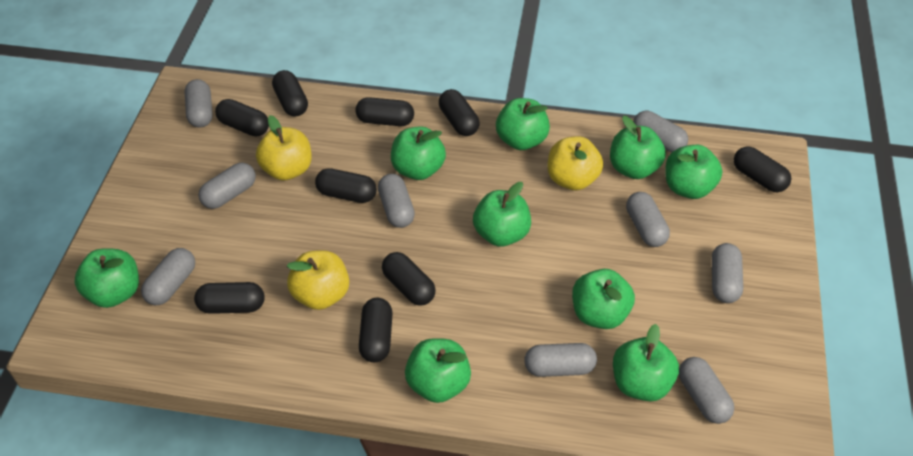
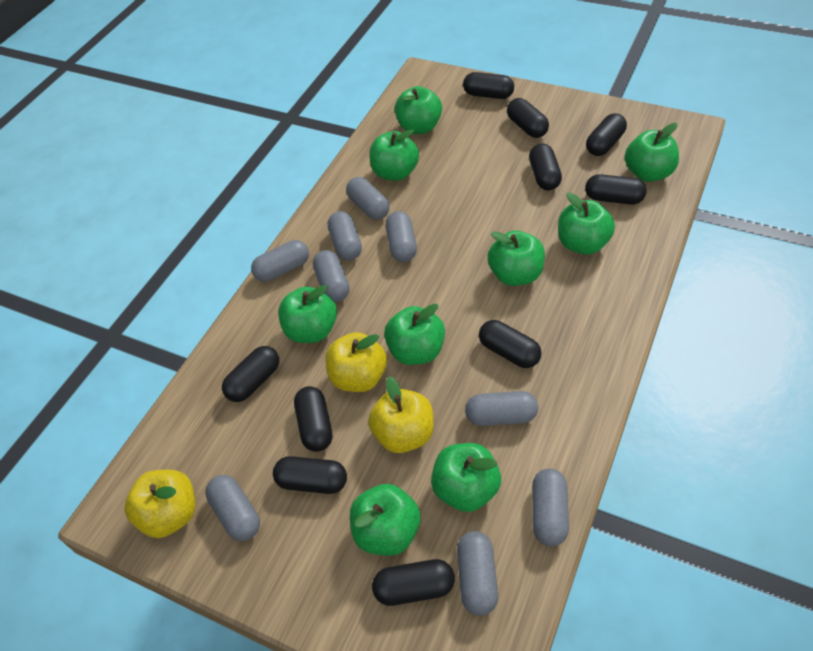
black capsule: 9 -> 10

